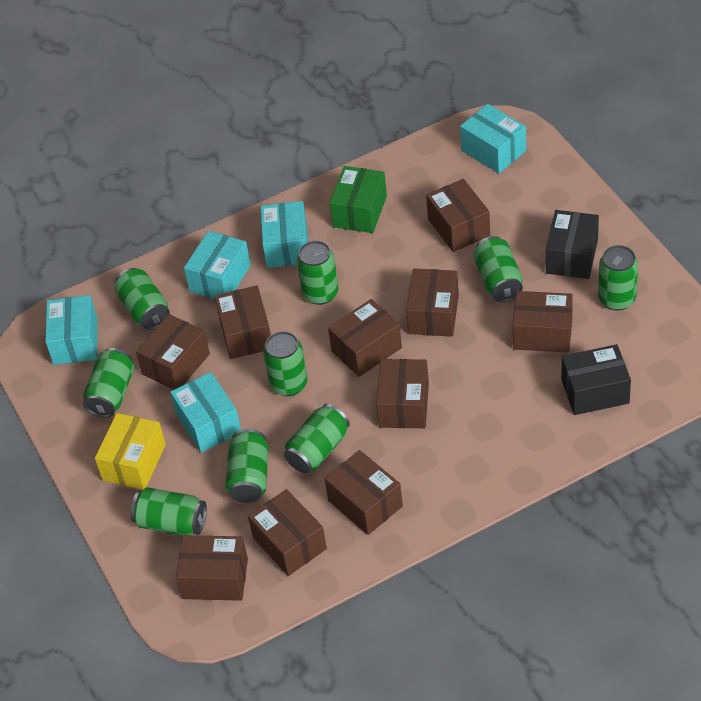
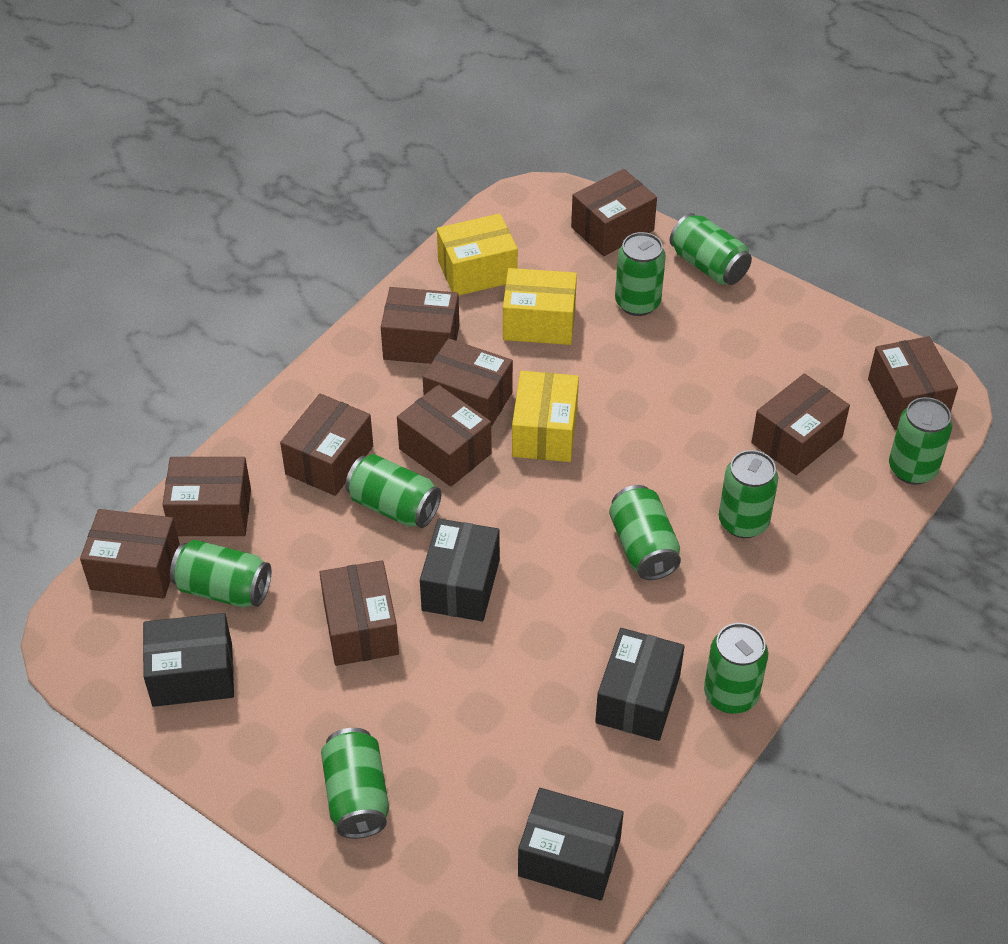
black box: 2 -> 4
green box: 1 -> 0
turquoise box: 5 -> 0
yellow box: 1 -> 3

